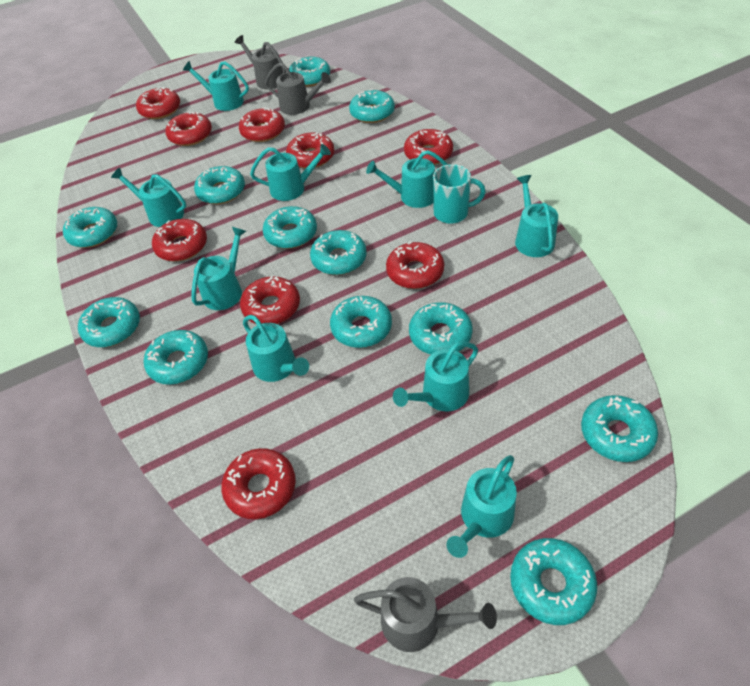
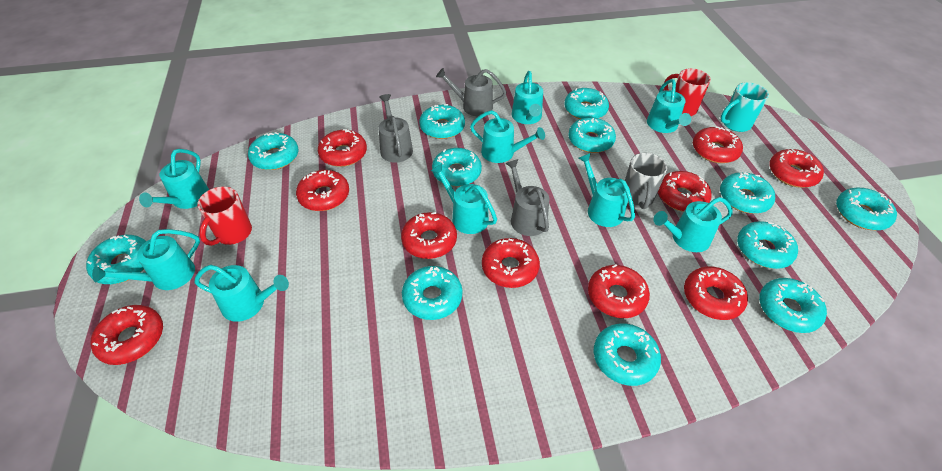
grey mug: 0 -> 1
red donut: 9 -> 10
red mug: 0 -> 2

